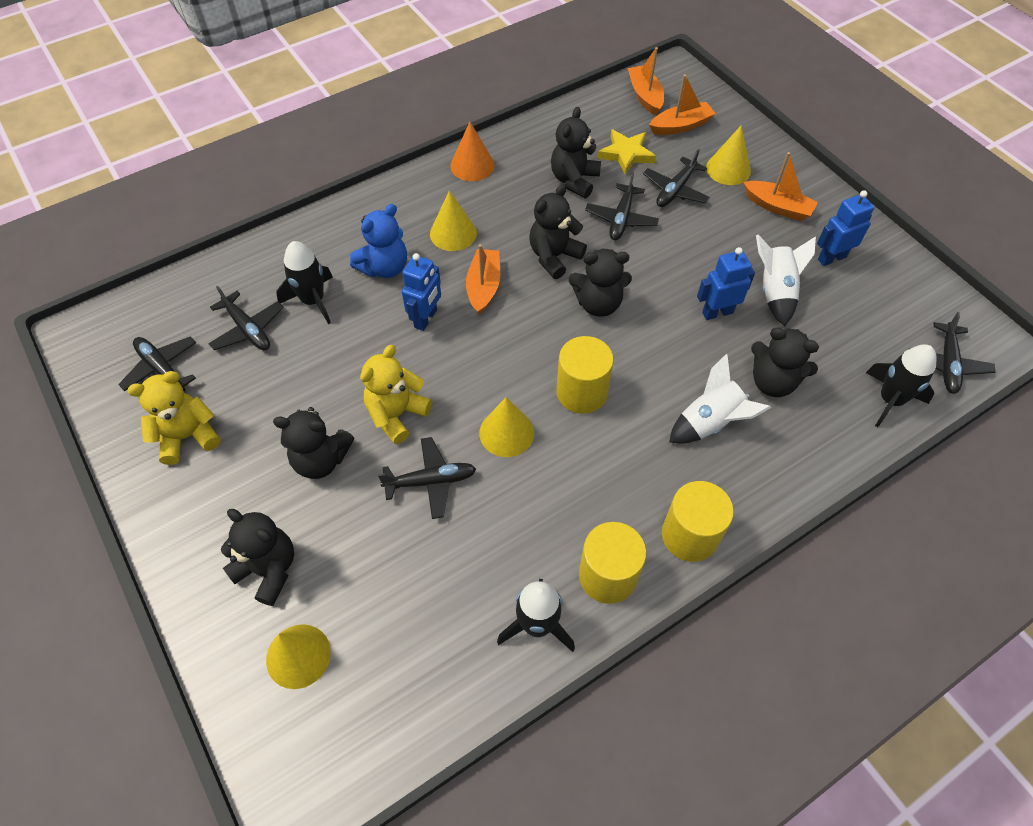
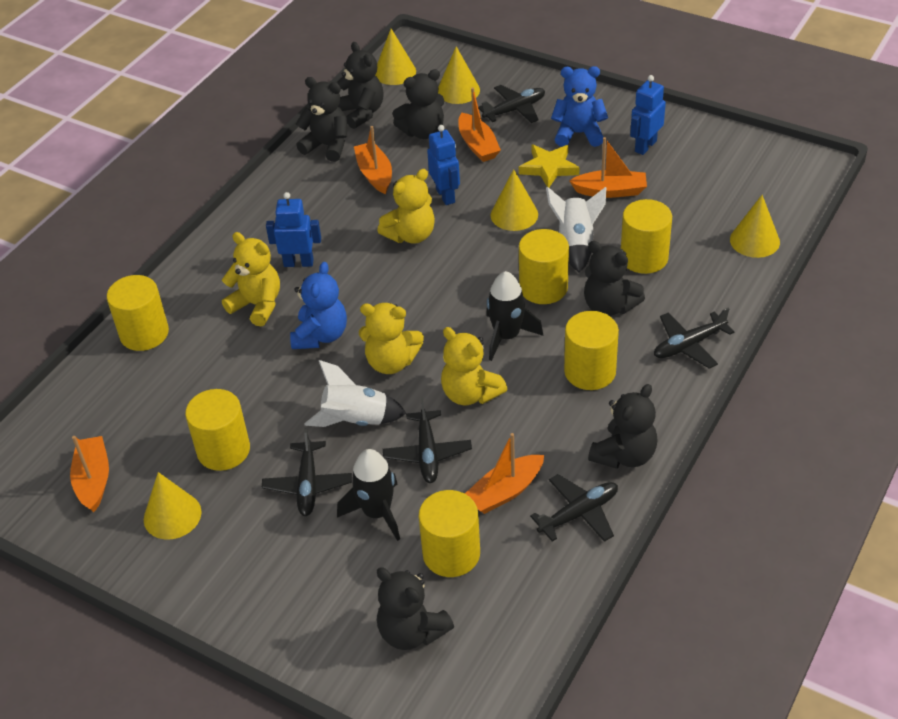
black plane: 6 -> 5
black rocket: 3 -> 2
blue teddy bear: 1 -> 2
orange boat: 4 -> 5
orange cone: 1 -> 0
yellow cone: 4 -> 5
yellow cylinder: 3 -> 6
yellow teddy bear: 2 -> 4

